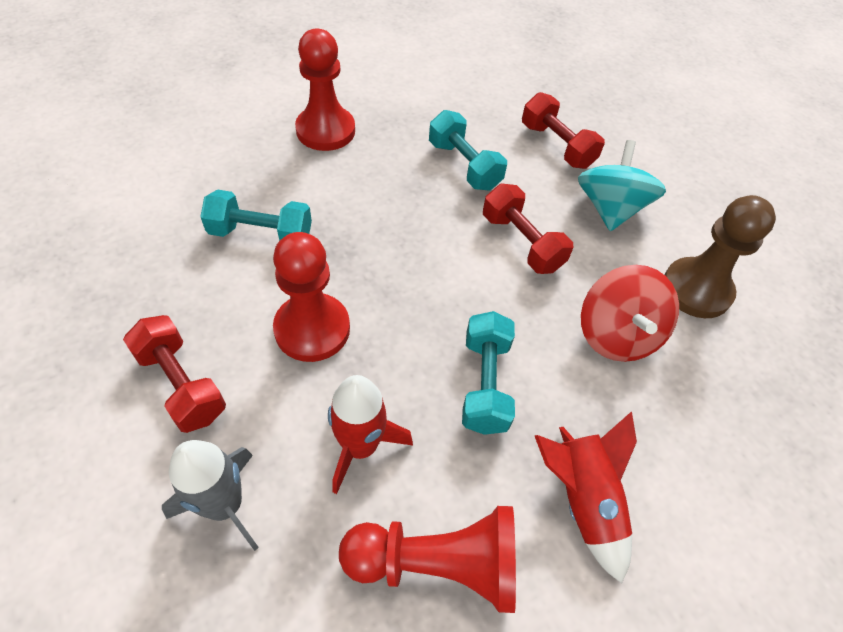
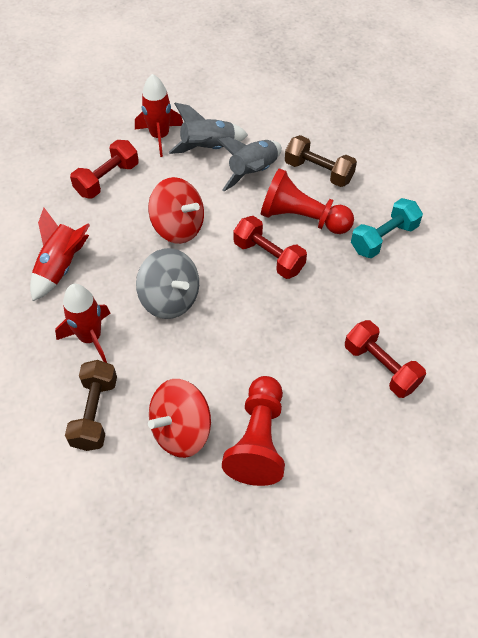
brown dumbbell: 0 -> 2
brown pawn: 1 -> 0
grey rocket: 1 -> 2
grey spinning top: 0 -> 1
red pawn: 3 -> 2
red rocket: 2 -> 3
red spinning top: 1 -> 2
turquoise dumbbell: 3 -> 1
turquoise spinning top: 1 -> 0

